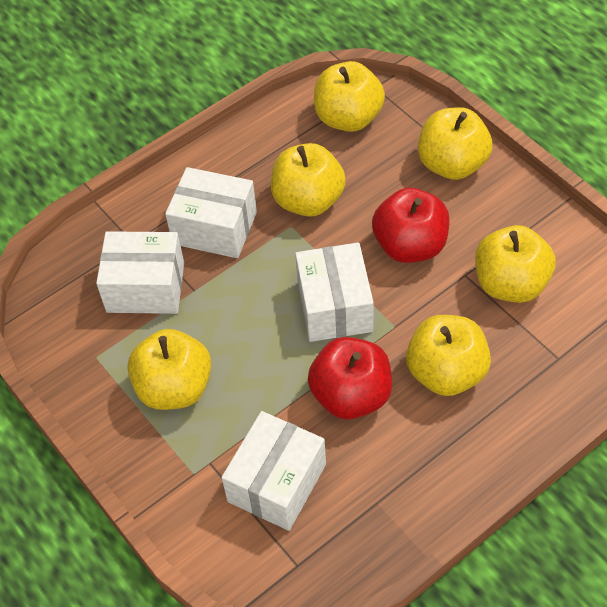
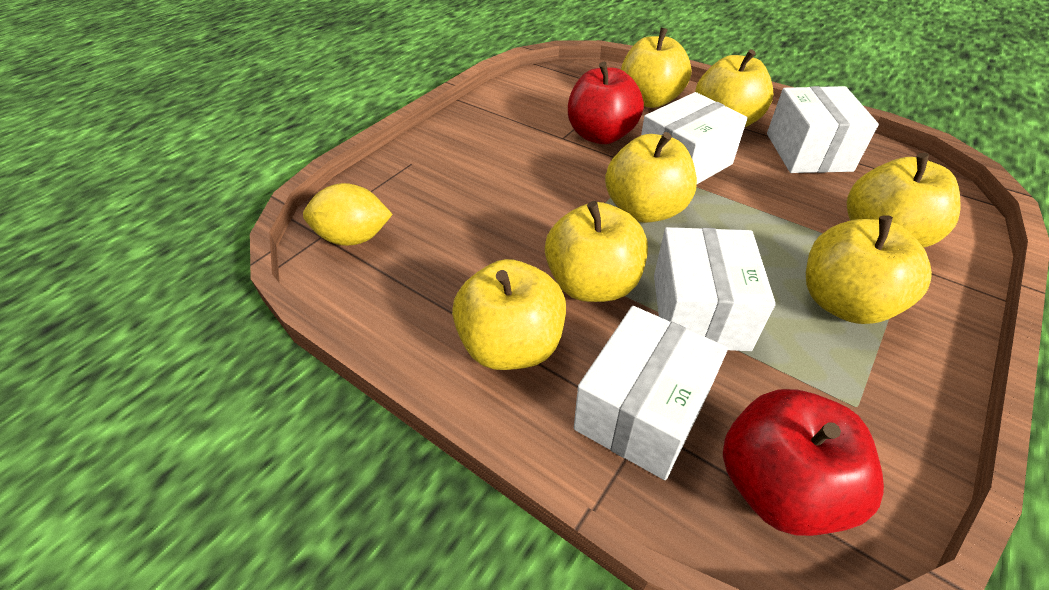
yellow apple: 6 -> 7
yellow lemon: 0 -> 1

